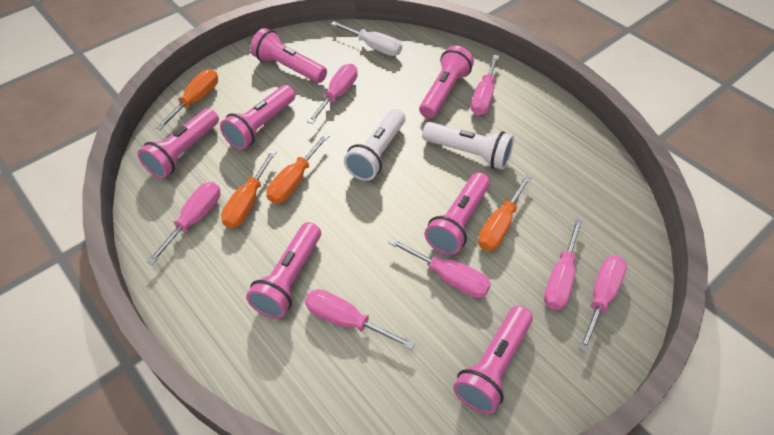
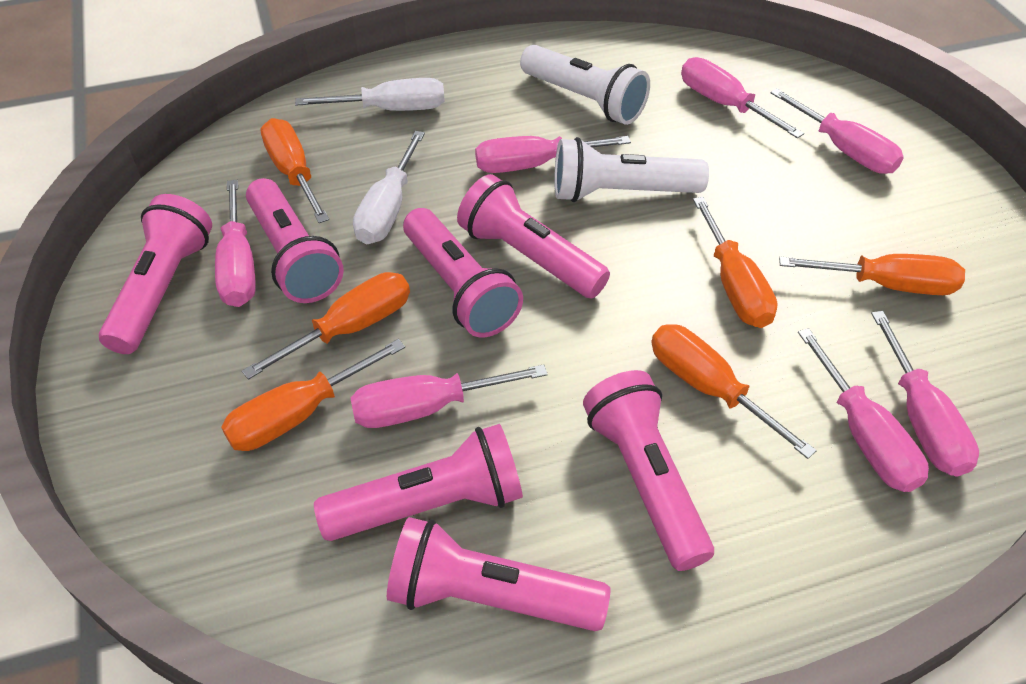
orange screwdriver: 4 -> 6
white screwdriver: 1 -> 2

